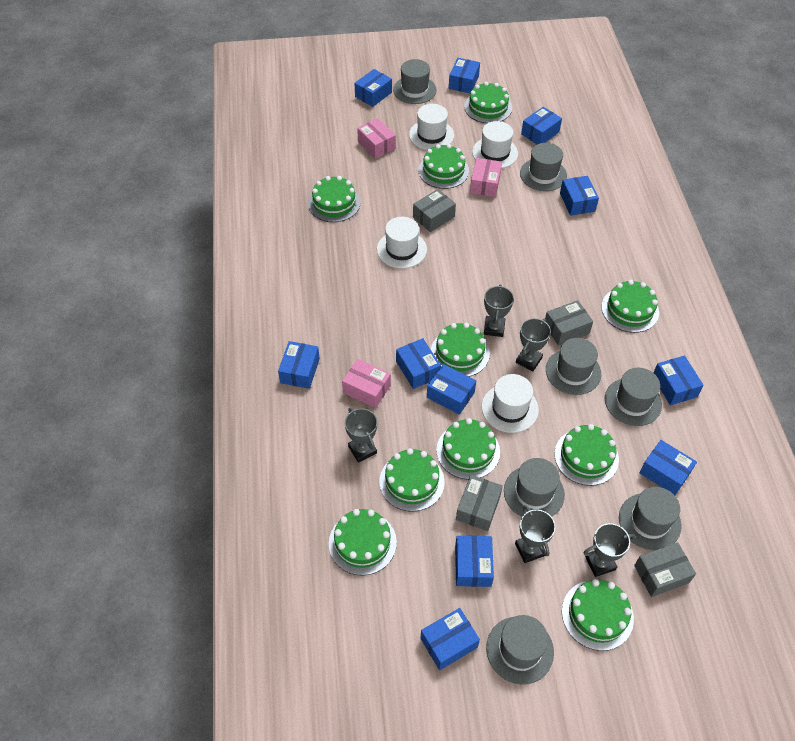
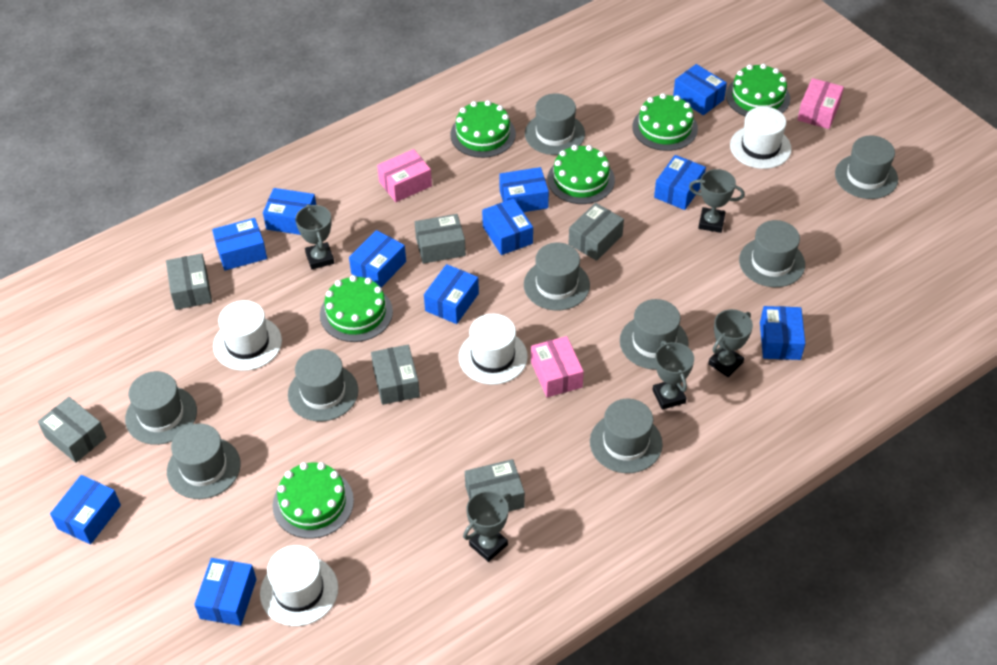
green cake: 10 -> 6
grey box: 4 -> 6
grey hat: 7 -> 9

